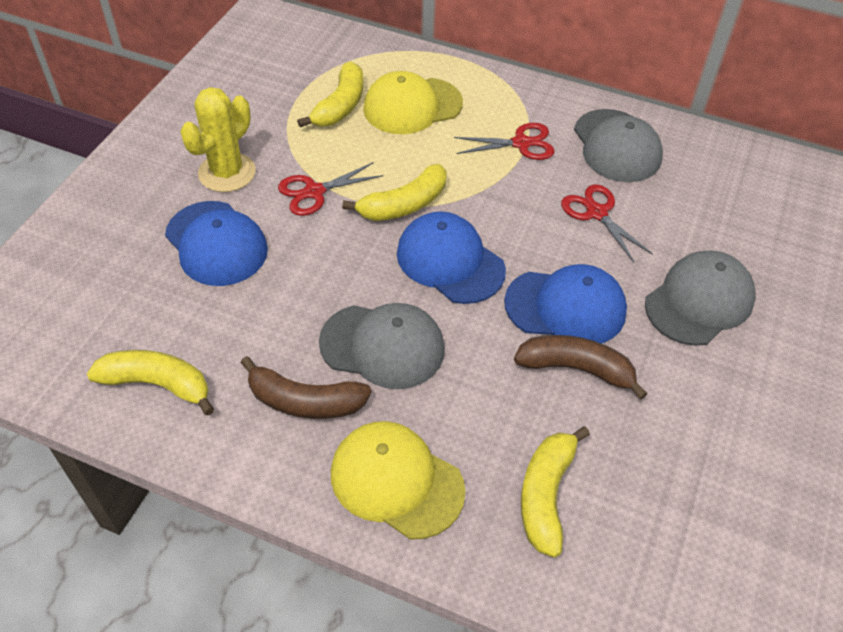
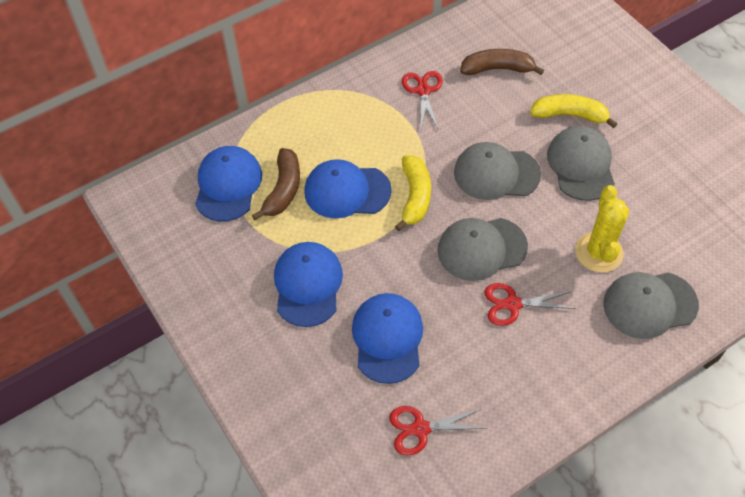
blue cap: 3 -> 4
grey cap: 3 -> 4
yellow banana: 4 -> 2
yellow cap: 2 -> 0

